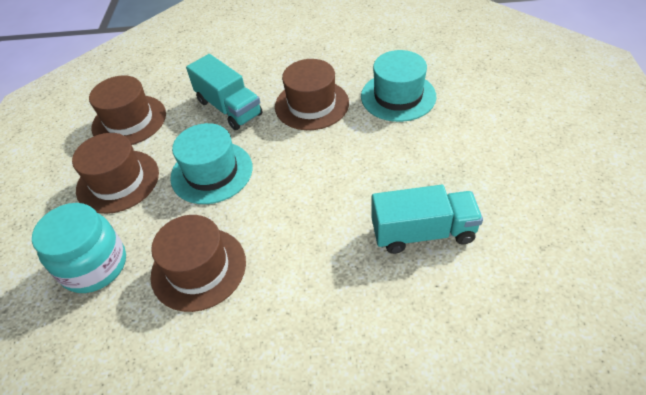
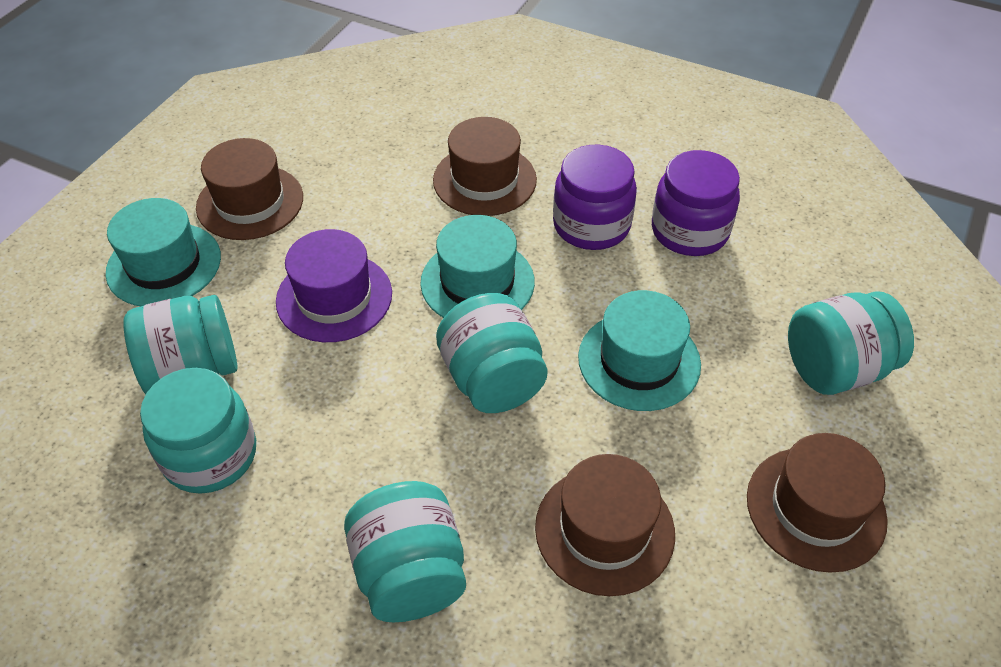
purple hat: 0 -> 1
purple jar: 0 -> 2
turquoise hat: 2 -> 3
turquoise jar: 1 -> 5
turquoise truck: 2 -> 0

